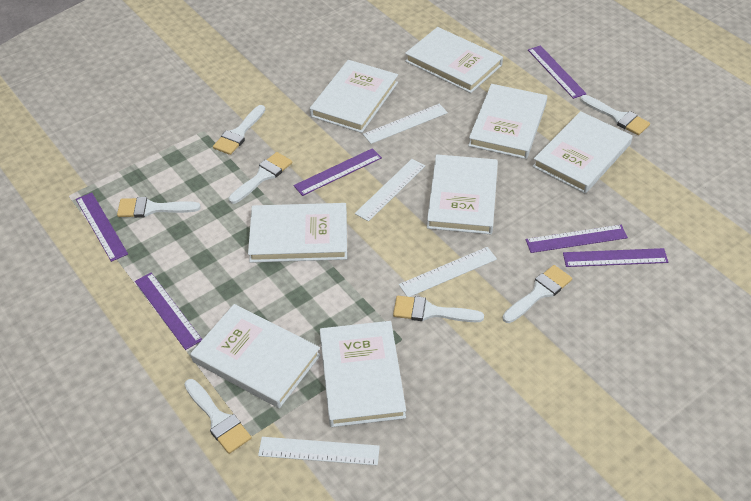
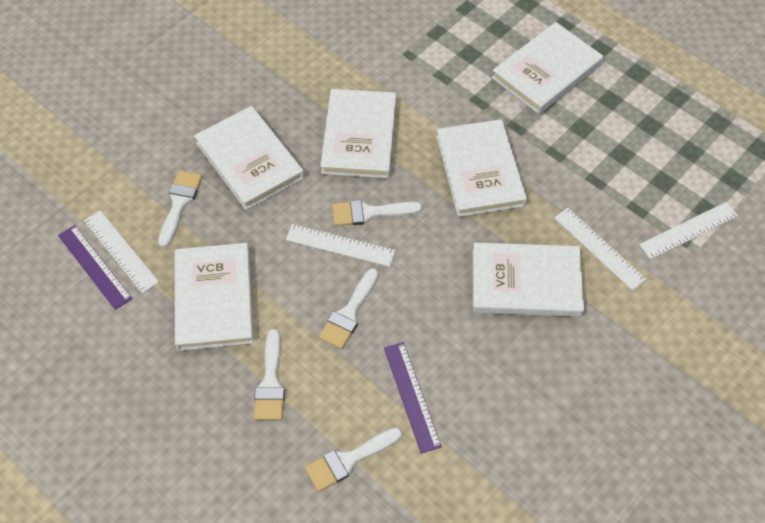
purple ruler: 6 -> 2
white book: 8 -> 6
white brush: 7 -> 5

